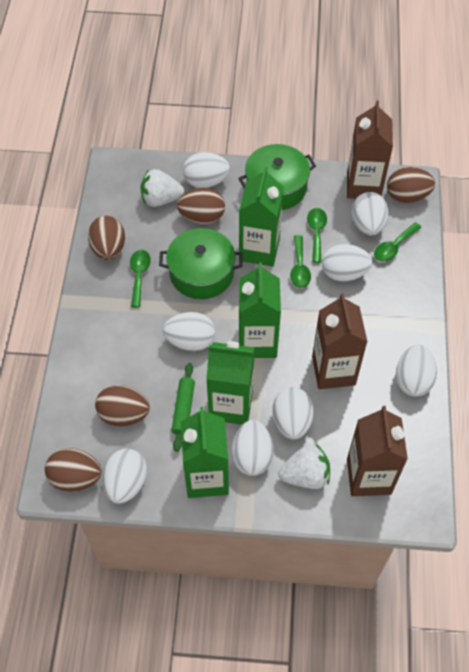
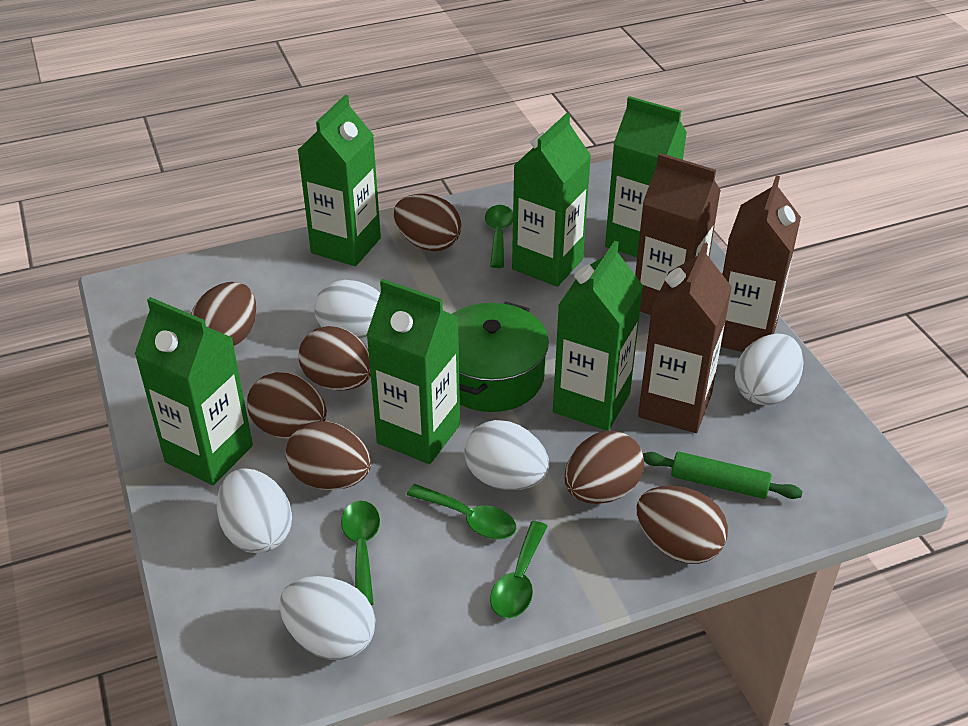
brown egg: 5 -> 7
green carton: 4 -> 6
green pot: 2 -> 1
white egg: 8 -> 5
white strawberry: 2 -> 0

